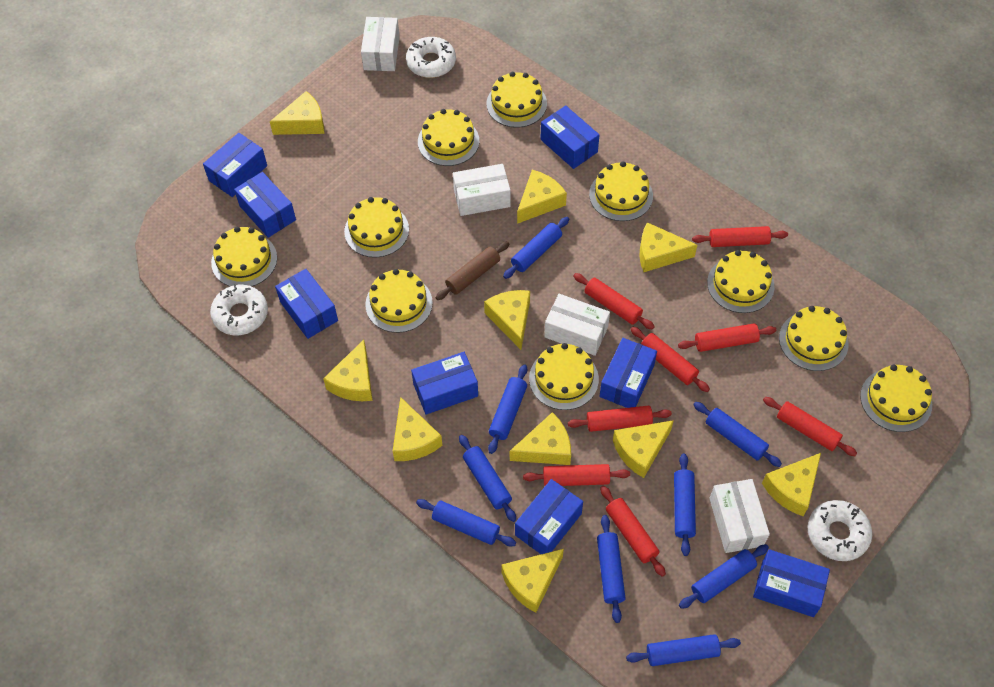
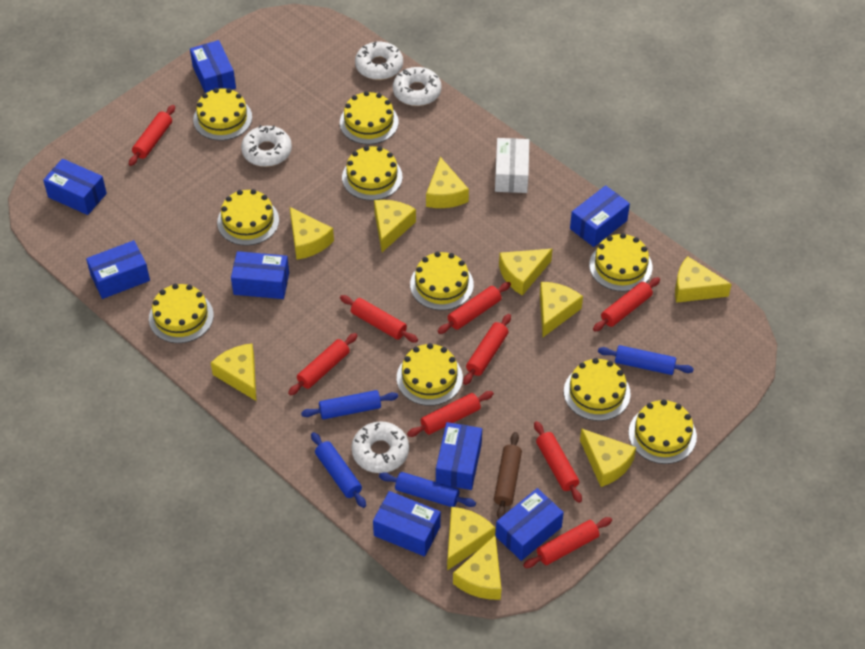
blue rolling pin: 9 -> 4
red rolling pin: 8 -> 9
white box: 4 -> 1
white donut: 3 -> 4

